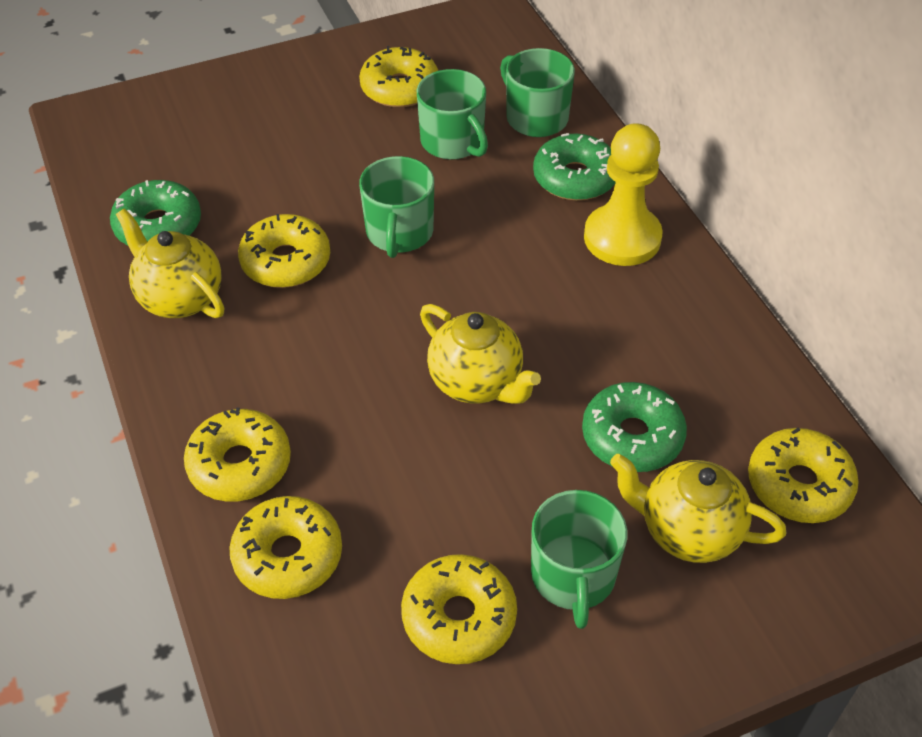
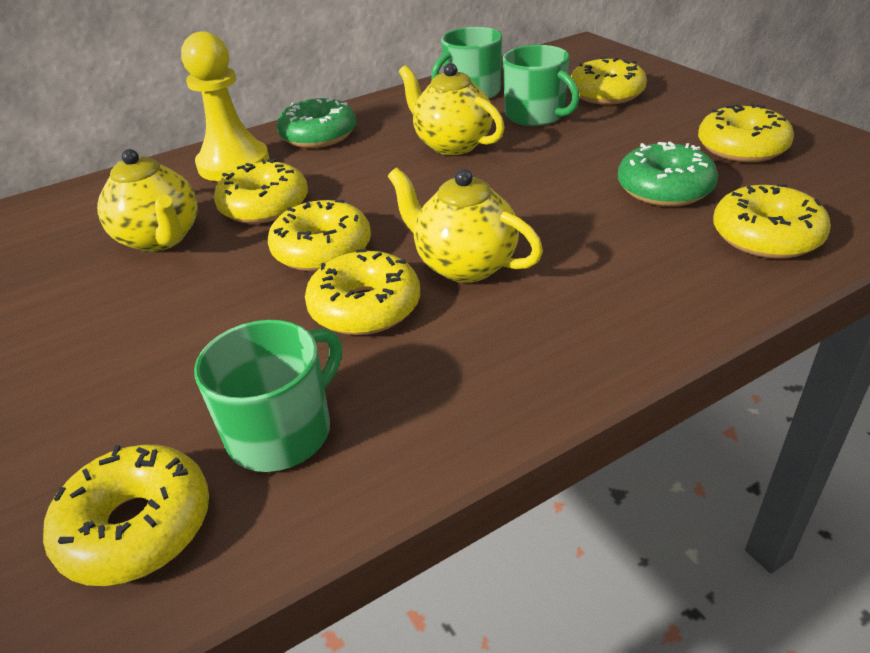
green donut: 3 -> 2
green mug: 4 -> 3
yellow donut: 6 -> 7

